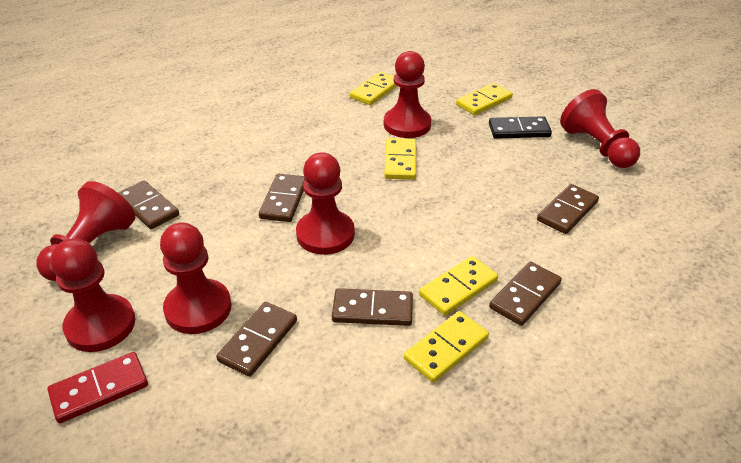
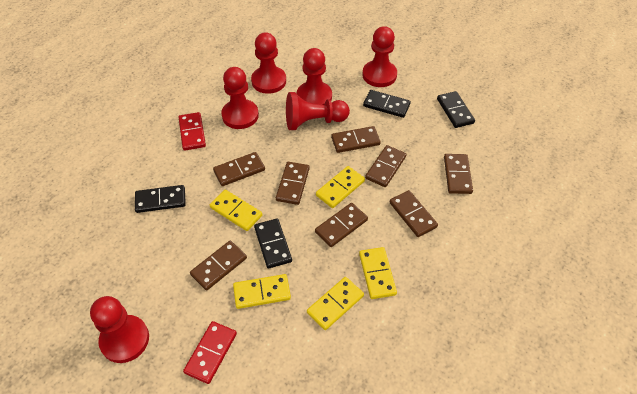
black domino: 1 -> 4
brown domino: 6 -> 8
red domino: 1 -> 2

